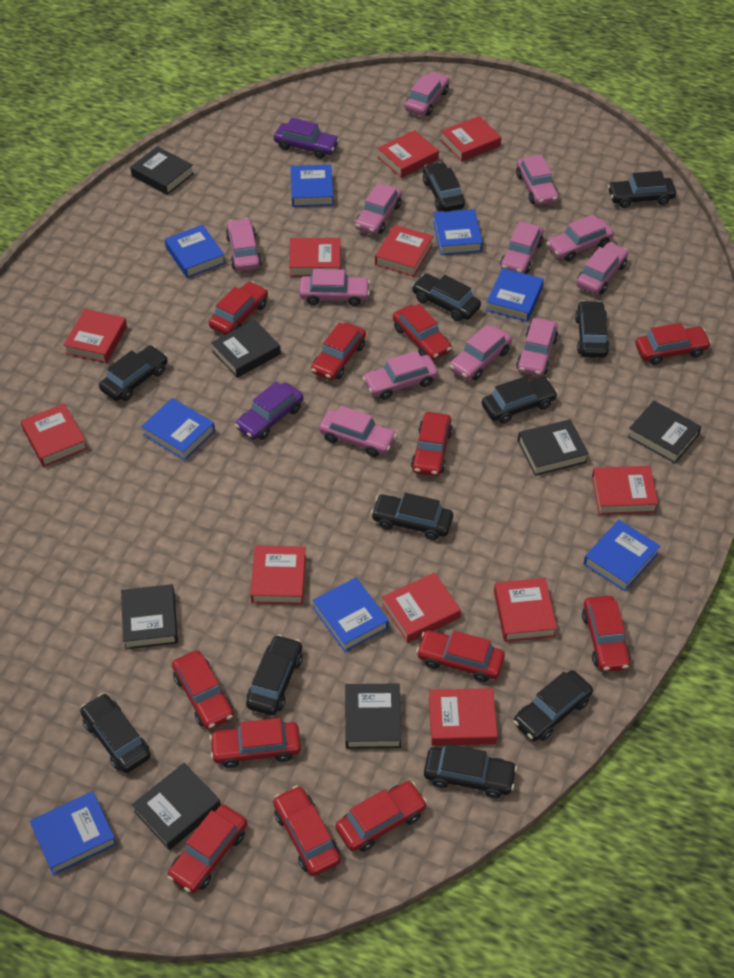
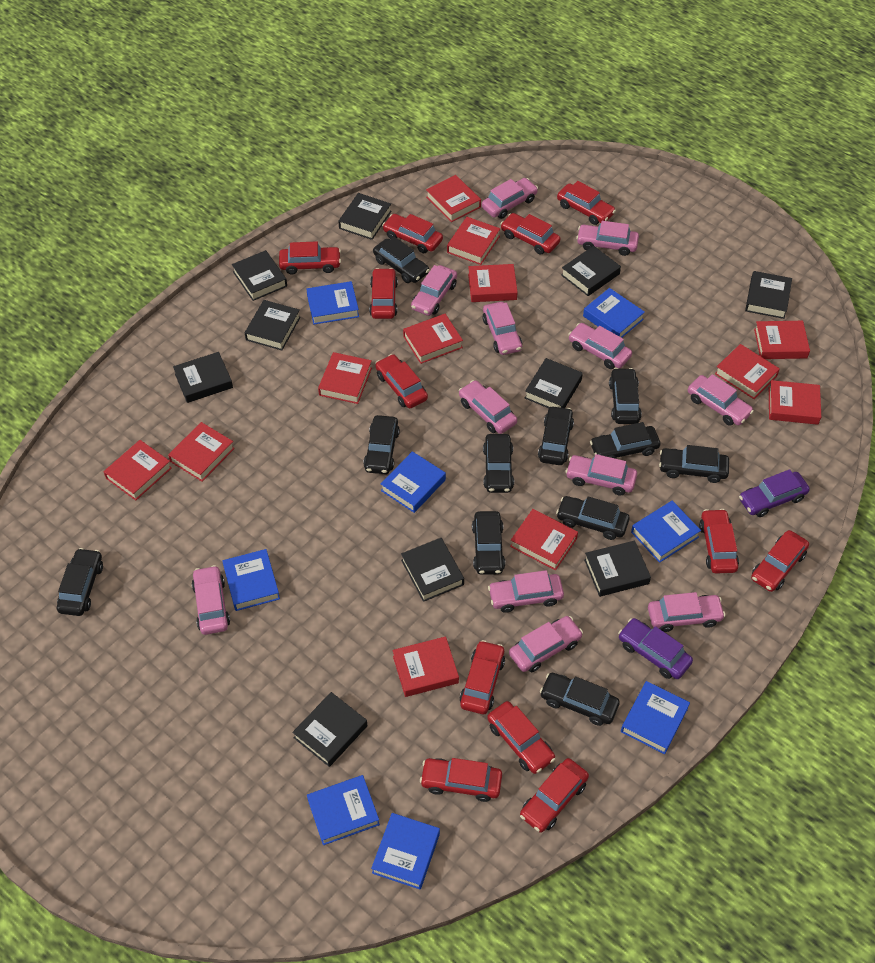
black book: 7 -> 10
red book: 11 -> 12

